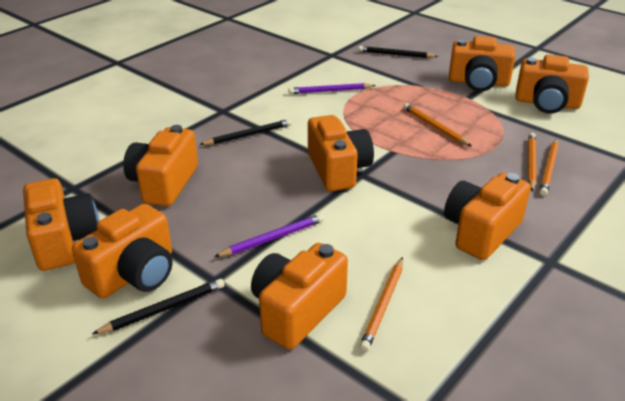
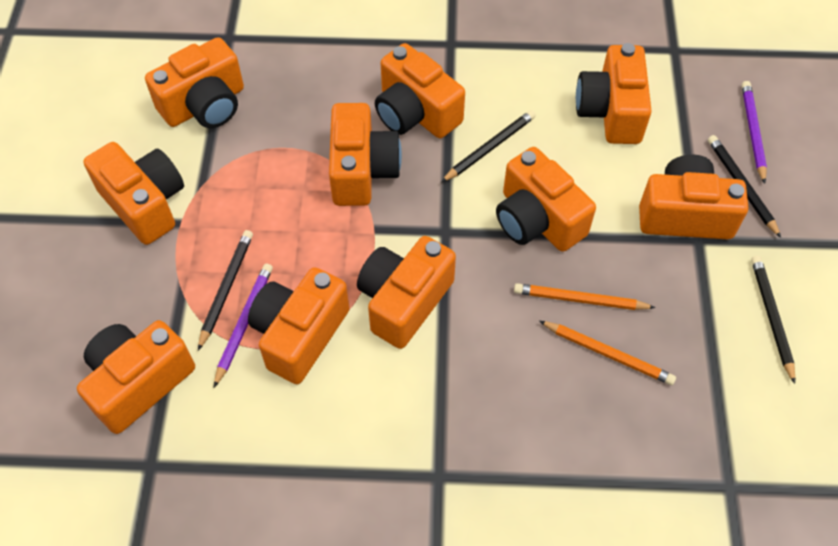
black pencil: 3 -> 4
orange camera: 8 -> 10
orange pencil: 4 -> 2

